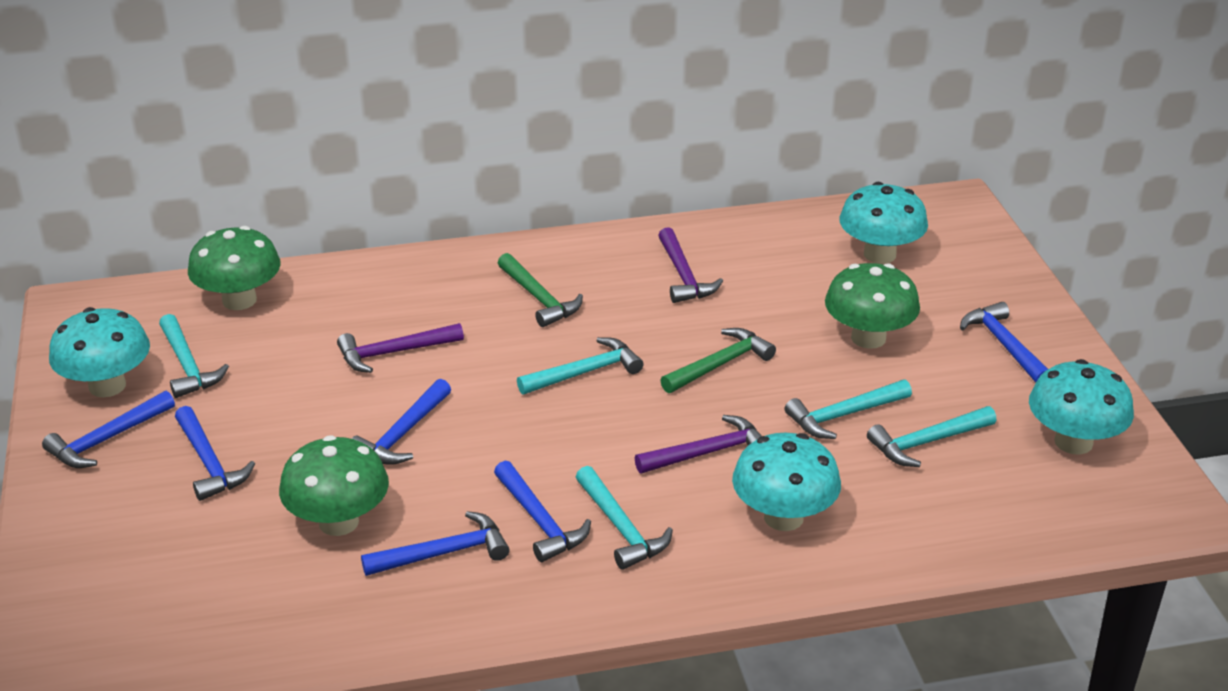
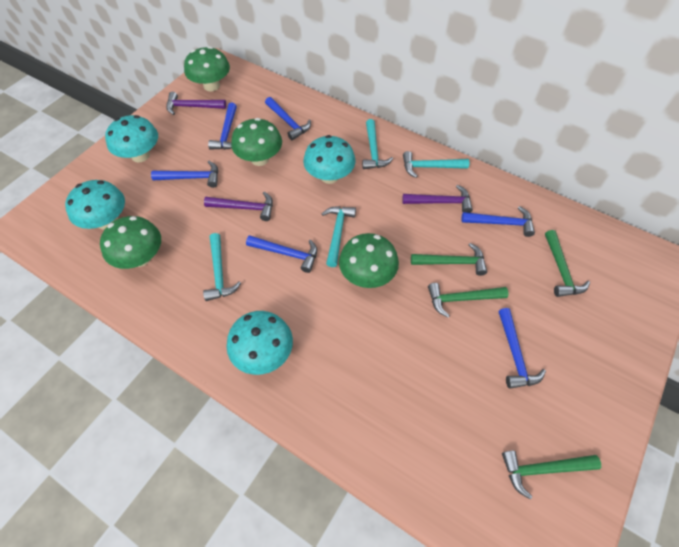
green hammer: 2 -> 4
green mushroom: 3 -> 4
turquoise hammer: 5 -> 4

